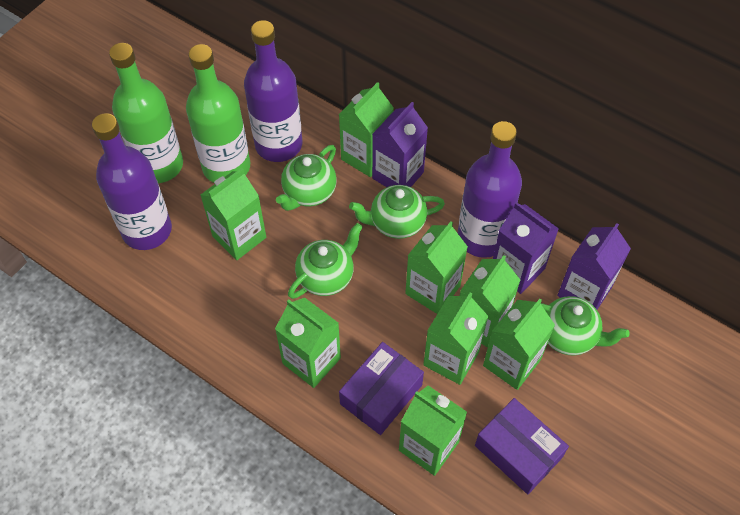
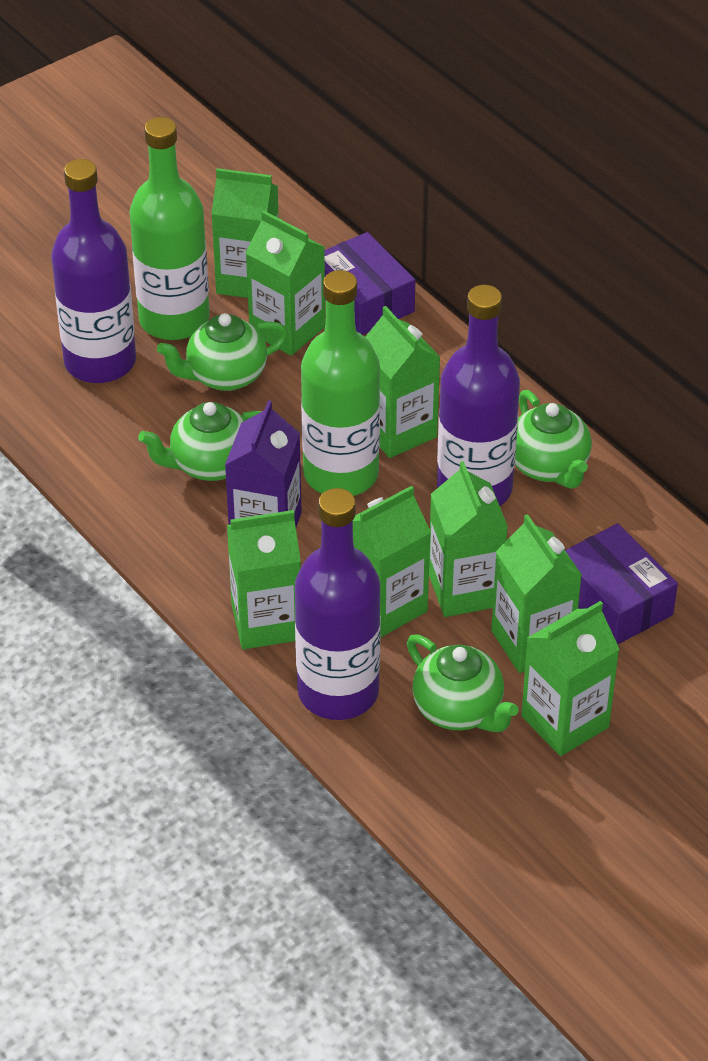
purple carton: 3 -> 1

